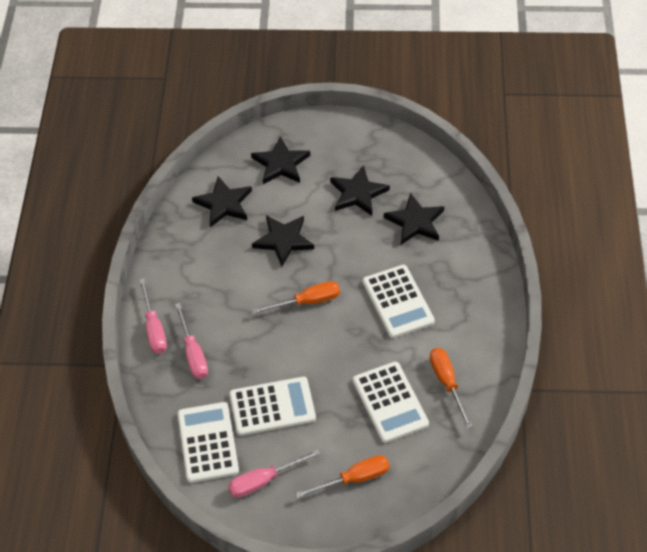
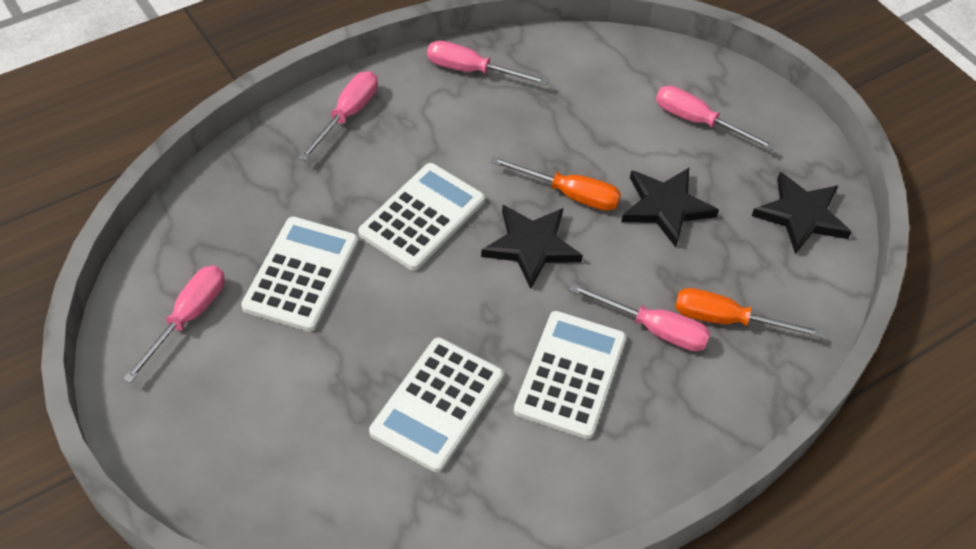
black star: 5 -> 3
orange screwdriver: 3 -> 2
pink screwdriver: 3 -> 5

